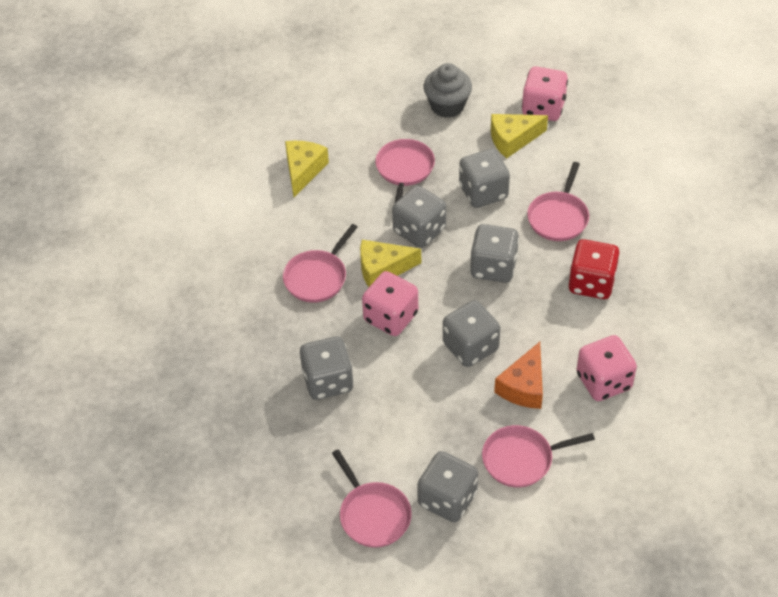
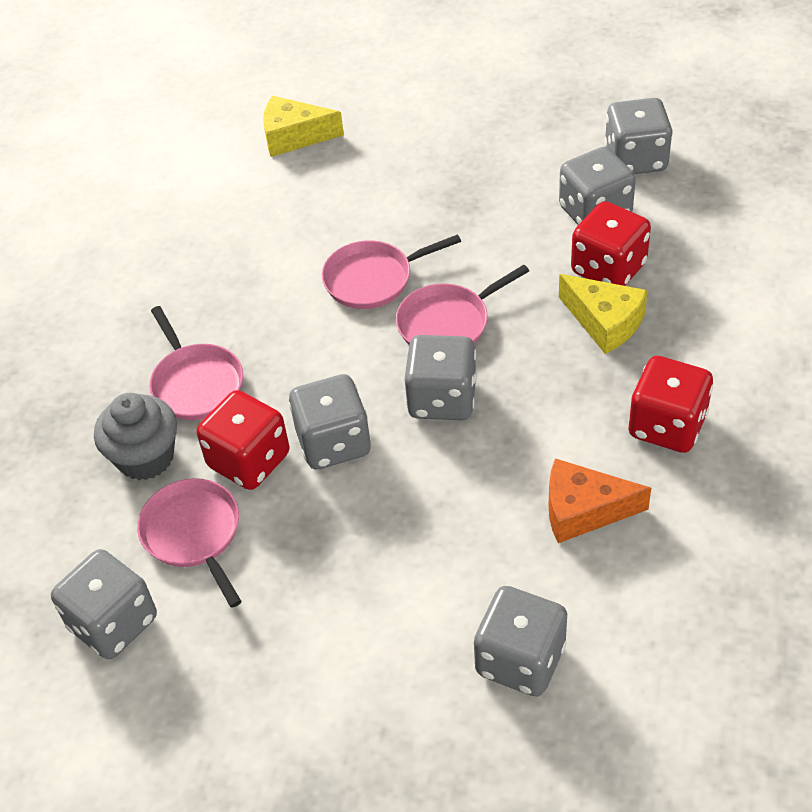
pink dice: 3 -> 0
pink pan: 5 -> 4
red dice: 1 -> 3
yellow cheese: 3 -> 2

